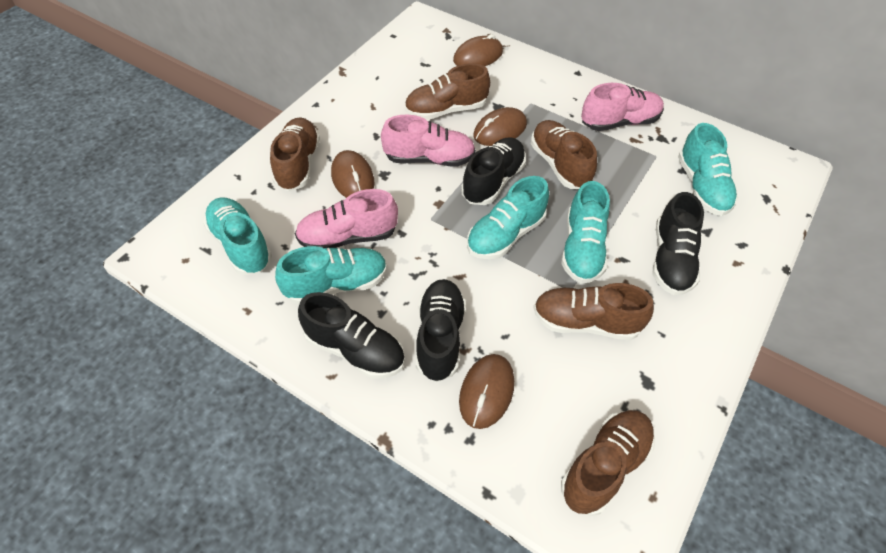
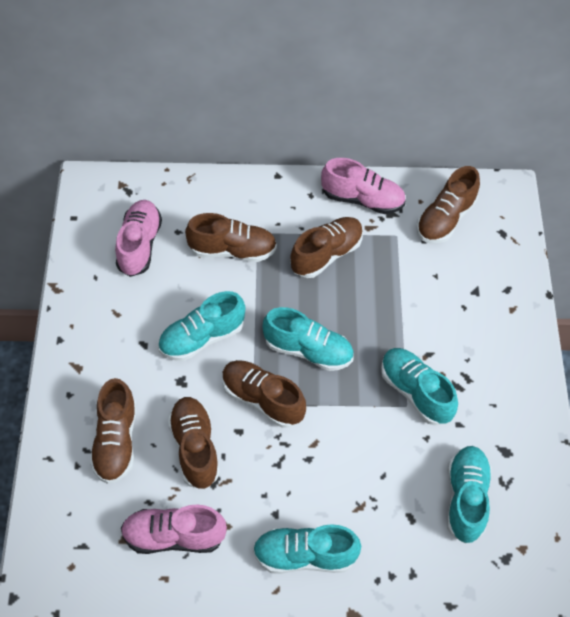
black shoe: 4 -> 0
brown mouse: 4 -> 0
brown shoe: 5 -> 6

